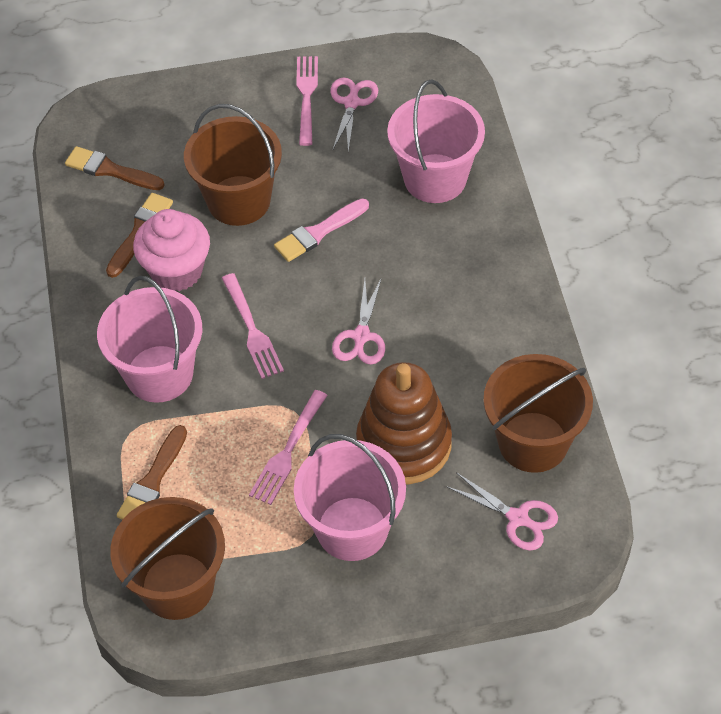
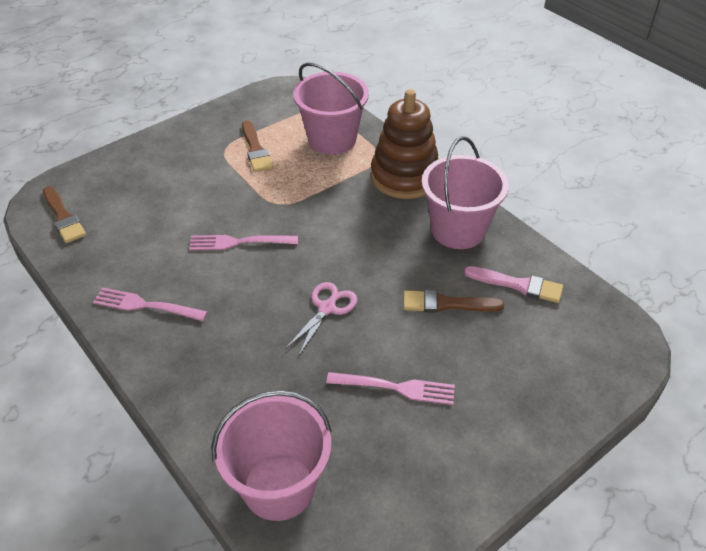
brown bucket: 3 -> 0
pink cupcake: 1 -> 0
pink scissors: 3 -> 1

